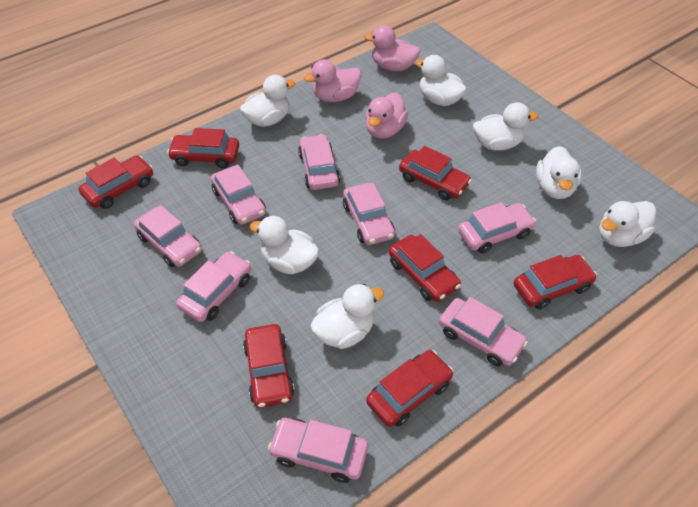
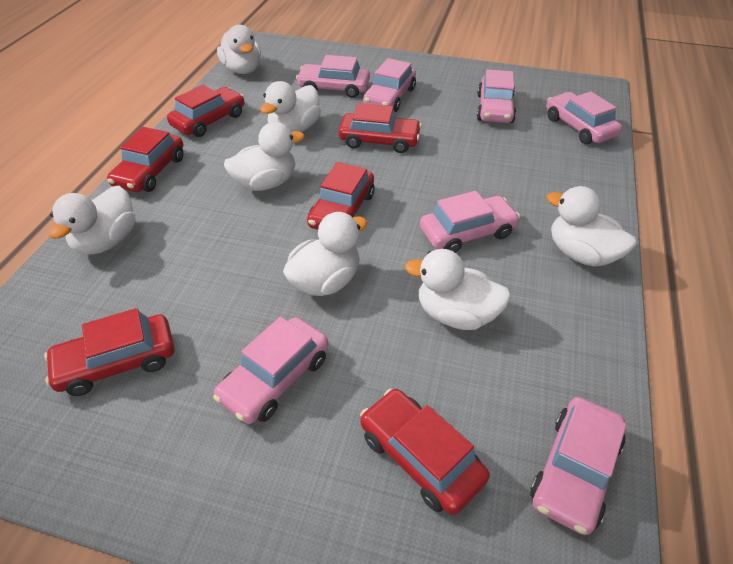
pink car: 8 -> 7
pink duck: 3 -> 0
red car: 7 -> 6

